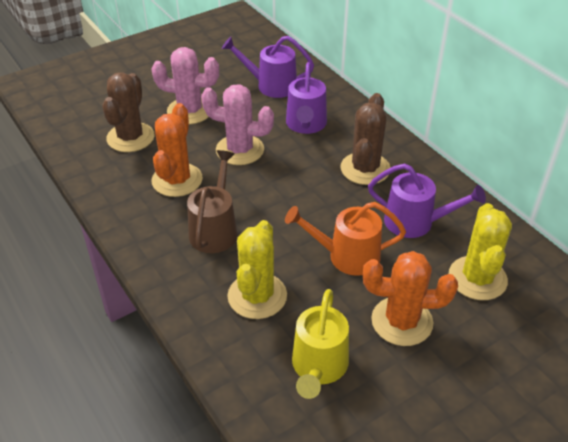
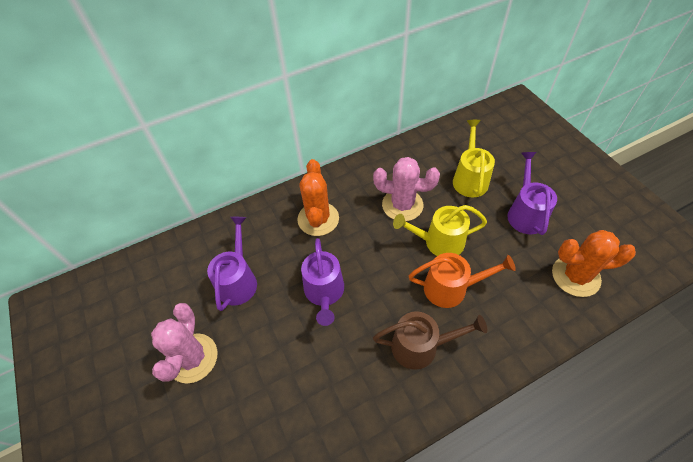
brown cactus: 2 -> 0
yellow cactus: 2 -> 0
yellow watering can: 1 -> 2

